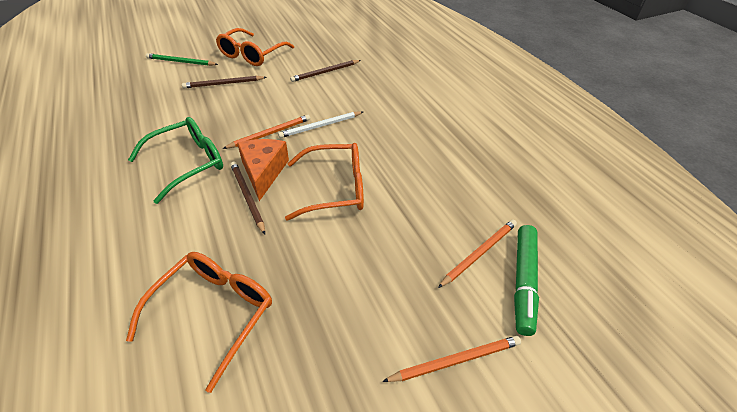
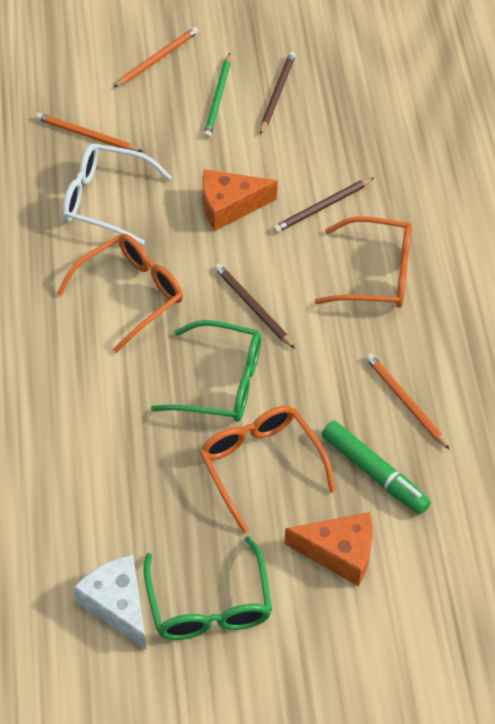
green glasses: 1 -> 2
orange cheese: 1 -> 2
white cheese: 0 -> 1
white glasses: 0 -> 1
white pencil: 1 -> 0

